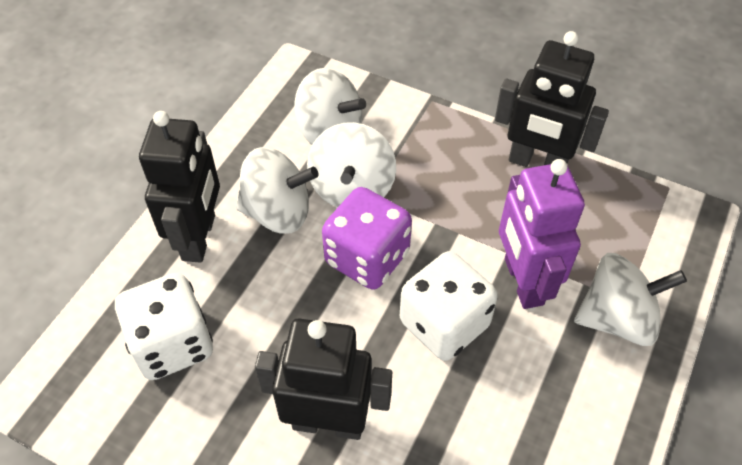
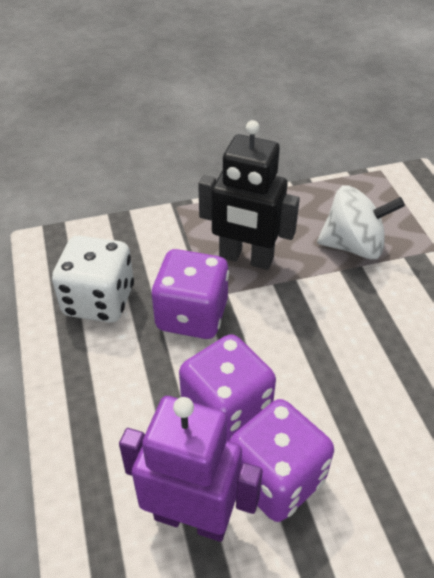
black robot: 3 -> 1
purple dice: 1 -> 3
white dice: 2 -> 1
white spinning top: 4 -> 1

